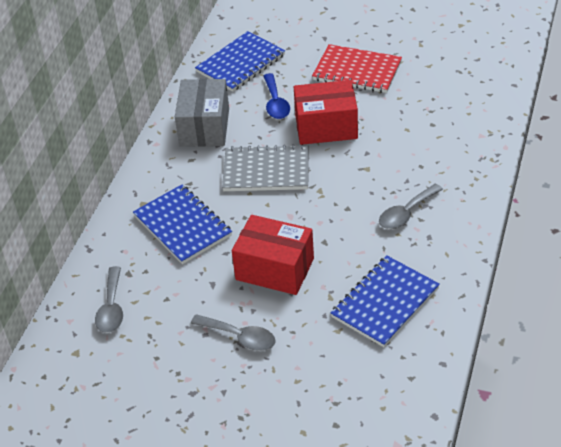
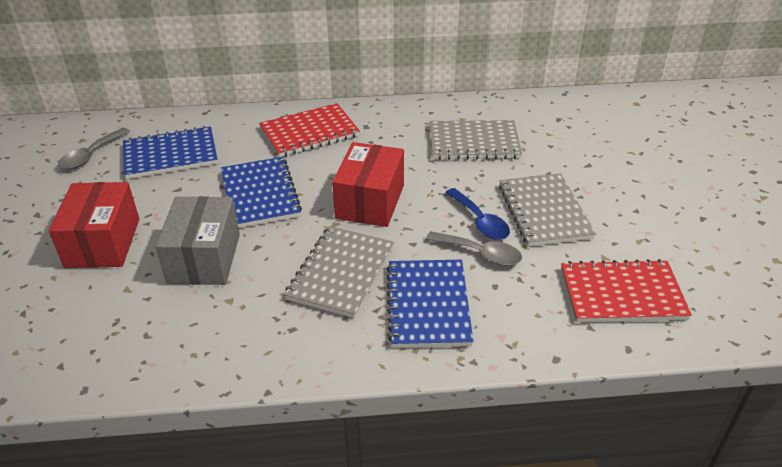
grey notebook: 1 -> 3
grey spoon: 3 -> 2
red notebook: 1 -> 2

